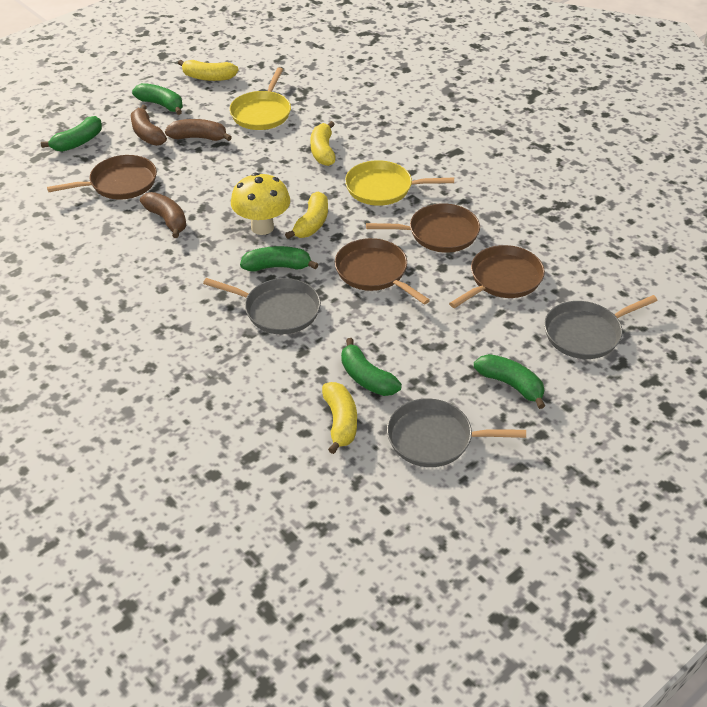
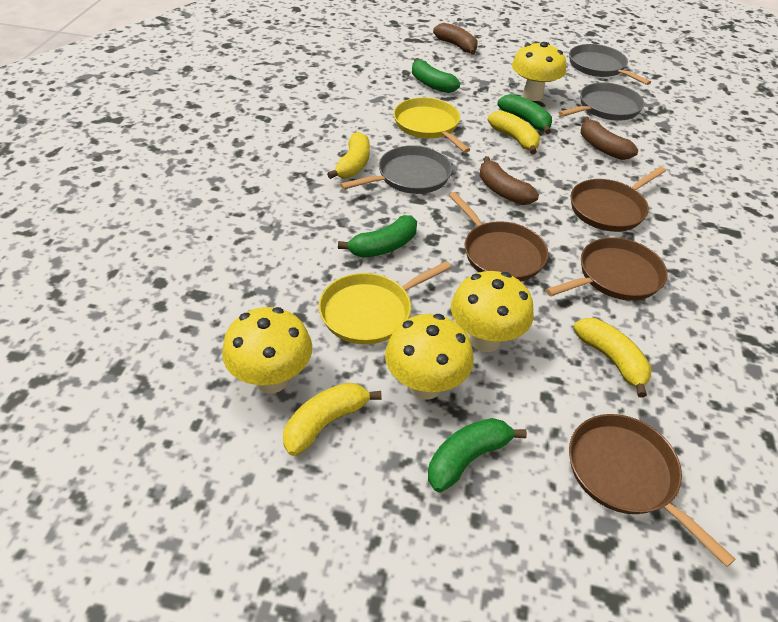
green banana: 5 -> 4
yellow mushroom: 1 -> 4

